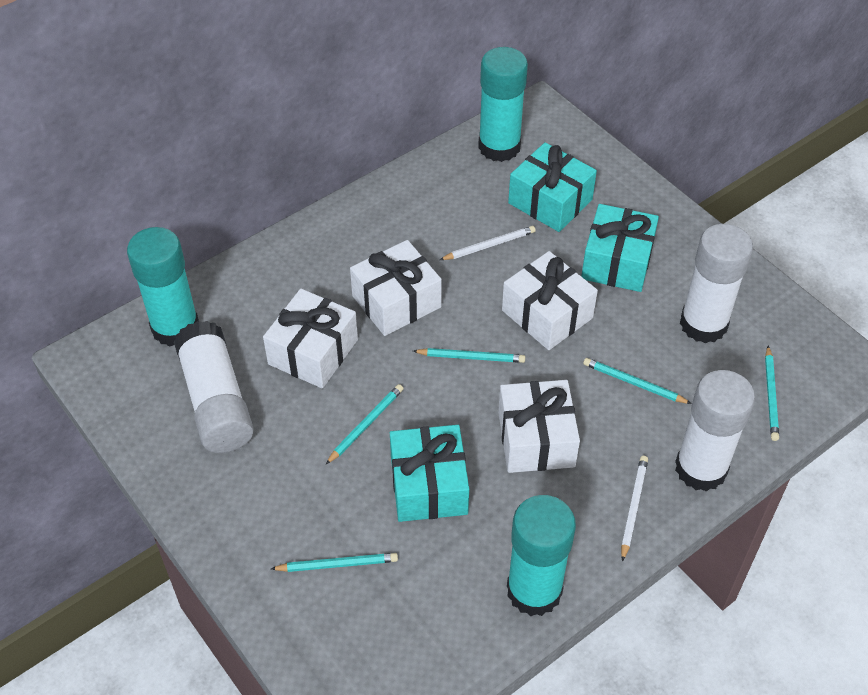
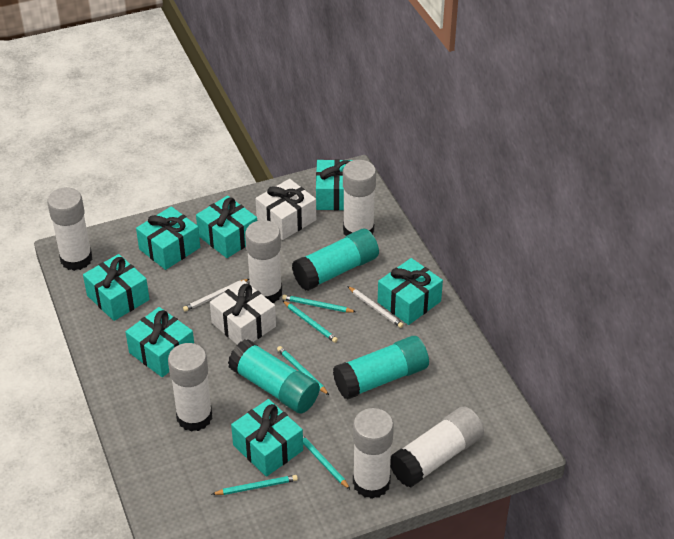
turquoise gift: 3 -> 7
white gift: 4 -> 2
white glue stick: 3 -> 6

